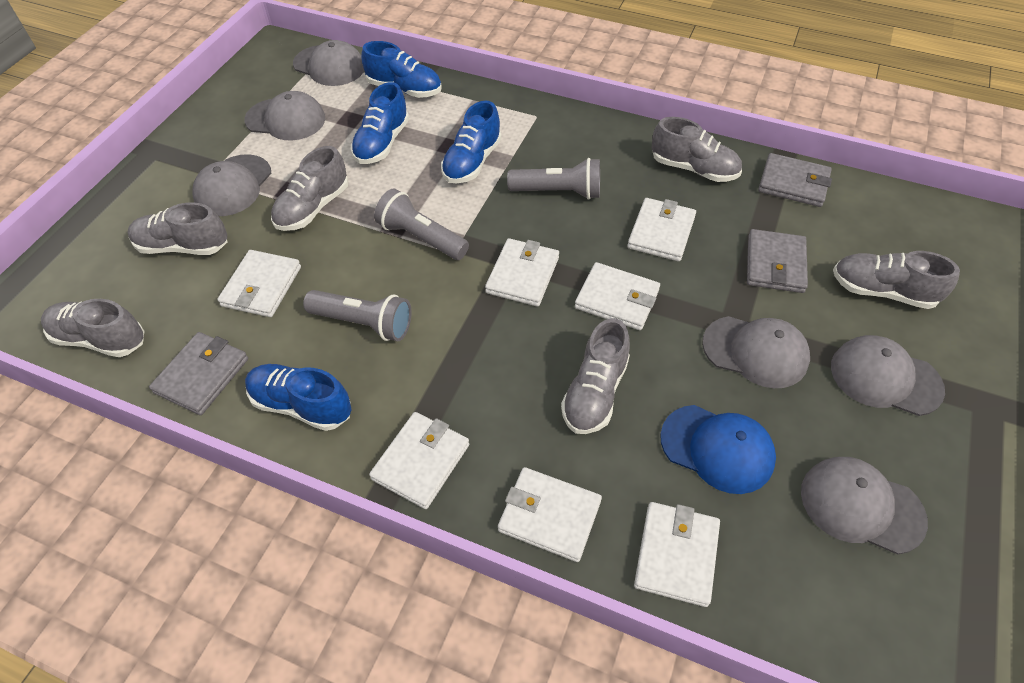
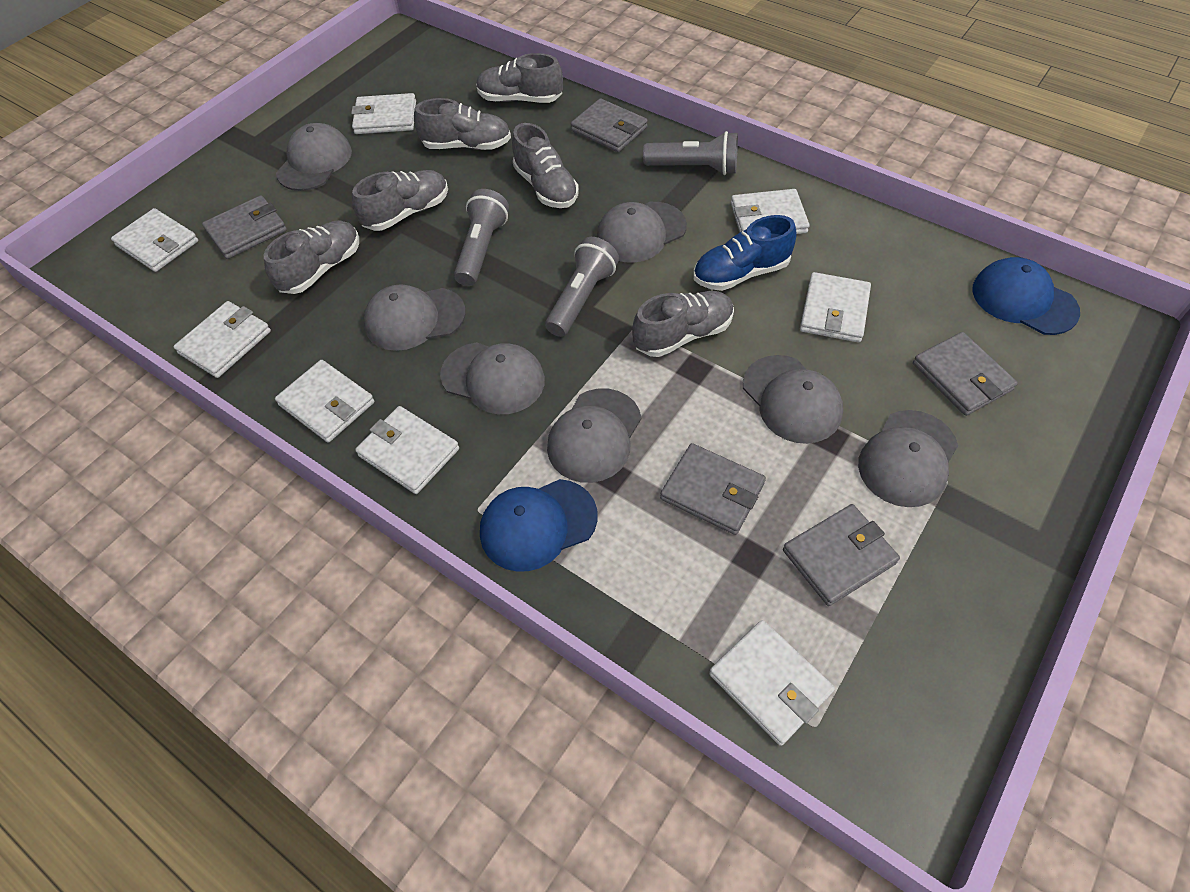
blue cap: 1 -> 2
blue shoe: 4 -> 1
grey cap: 6 -> 7
grey wallet: 3 -> 5
white wallet: 7 -> 8

